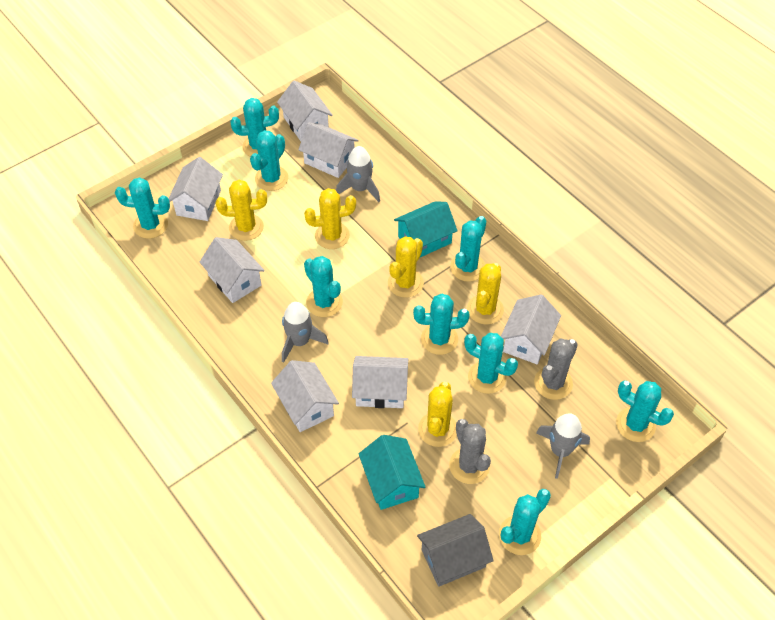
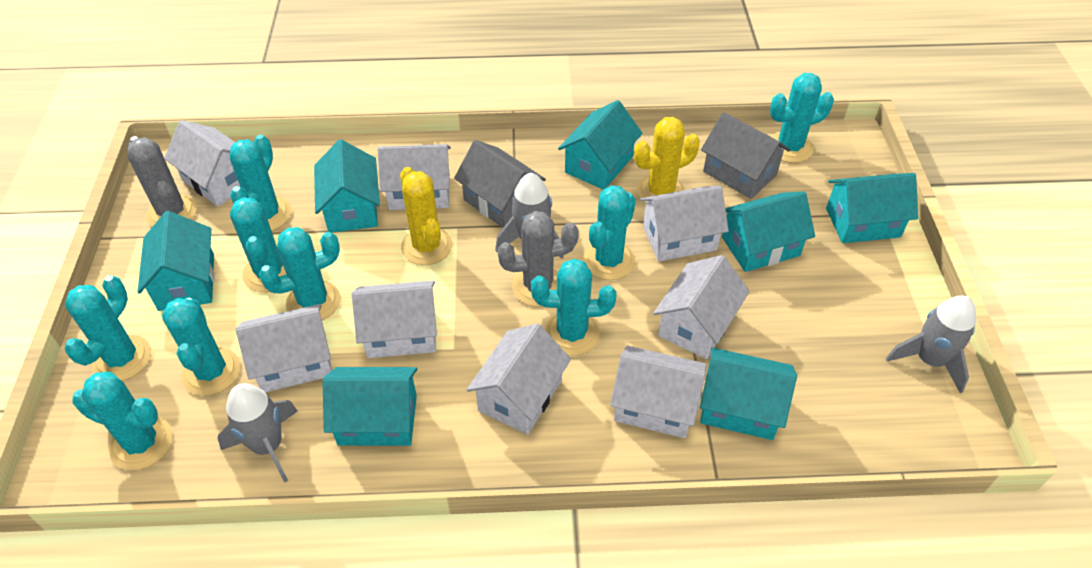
grey house: 1 -> 2
turquoise house: 2 -> 7
white house: 7 -> 8
yellow cactus: 5 -> 2

